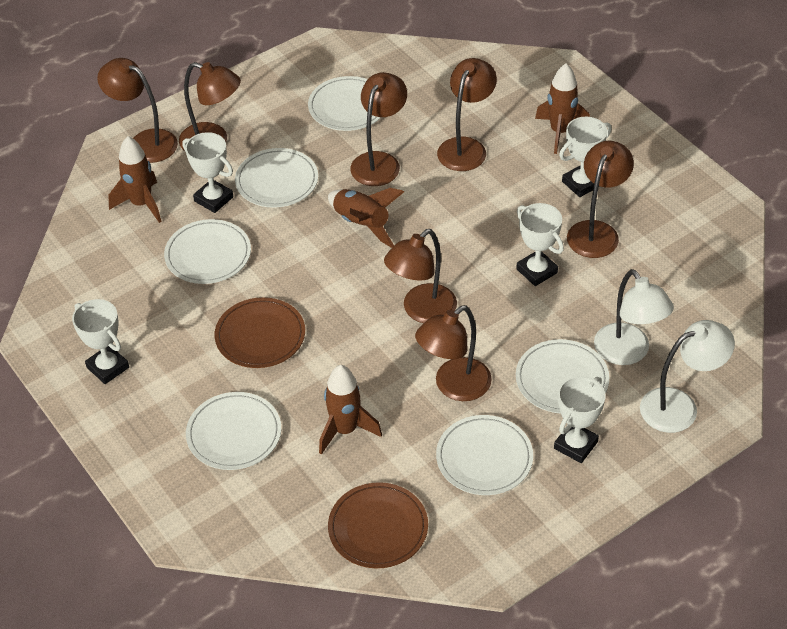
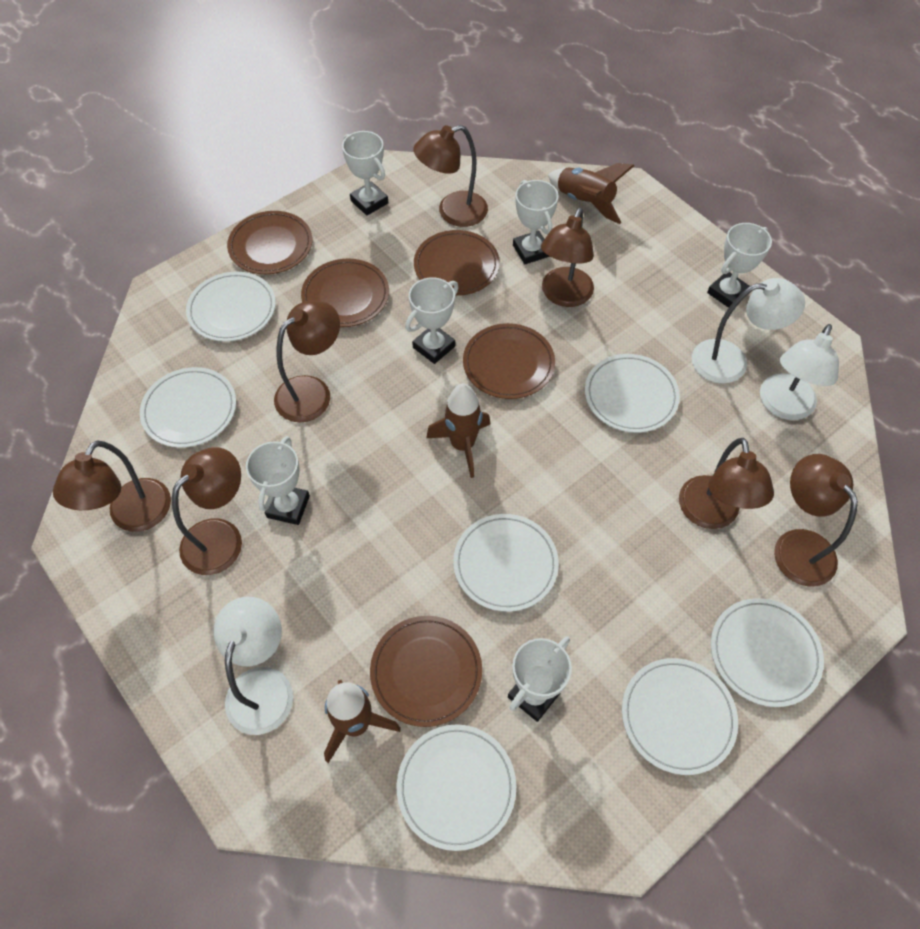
brown plate: 2 -> 5
brown rocket: 4 -> 3
white lamp: 2 -> 3
white plate: 6 -> 7
white trophy: 5 -> 6

